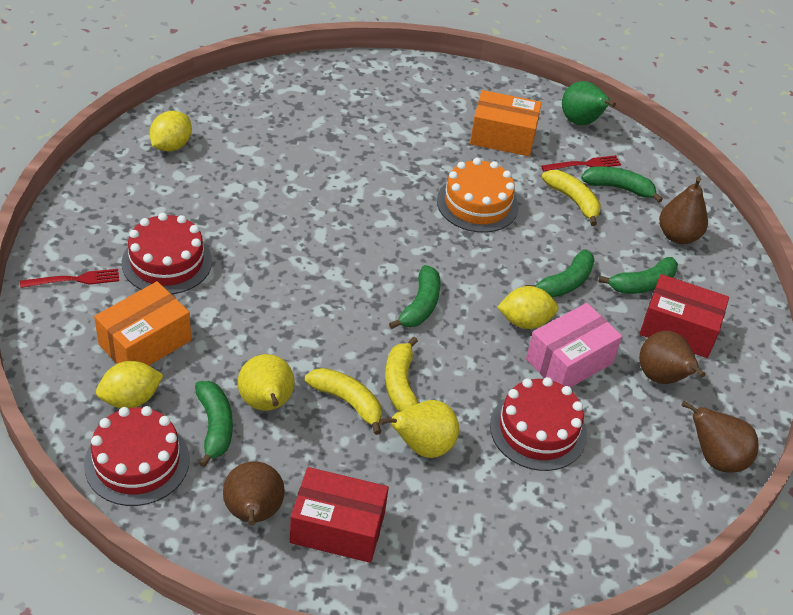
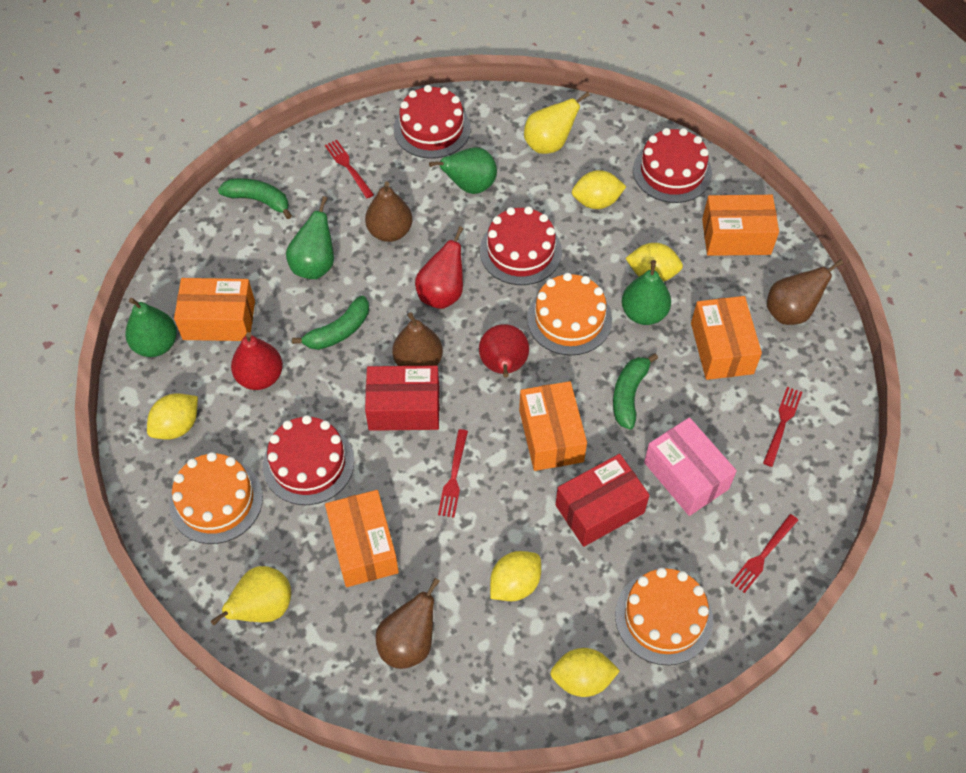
green banana: 5 -> 3
green pear: 1 -> 4
orange box: 2 -> 5
orange cake: 1 -> 3
red cake: 3 -> 4
red fork: 2 -> 4
red pear: 0 -> 3
yellow banana: 3 -> 0
yellow lemon: 3 -> 5

